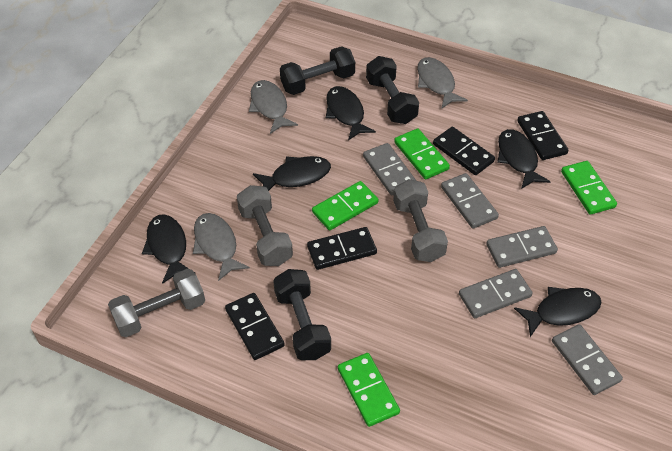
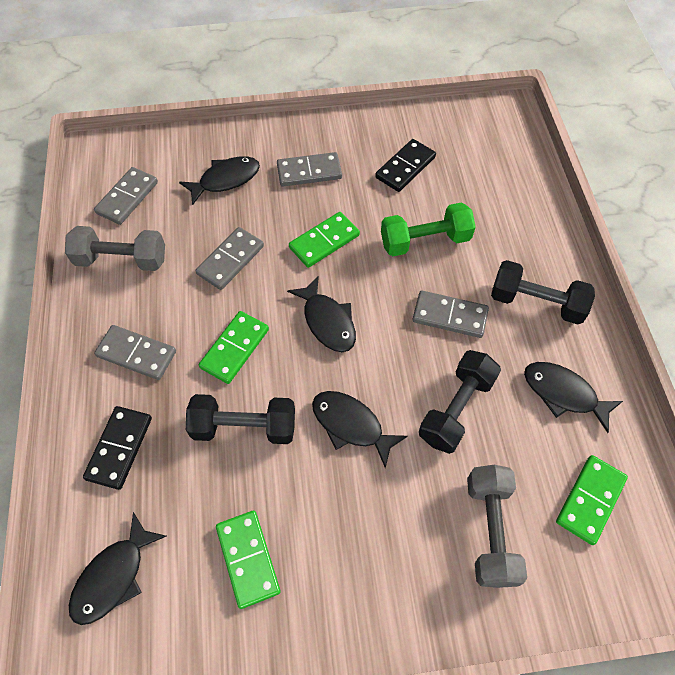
black domino: 4 -> 2
green dumbbell: 0 -> 1
grey dumbbell: 3 -> 2
grey fish: 3 -> 0

